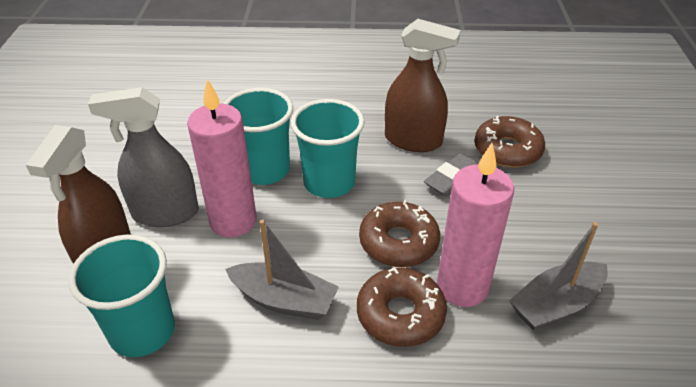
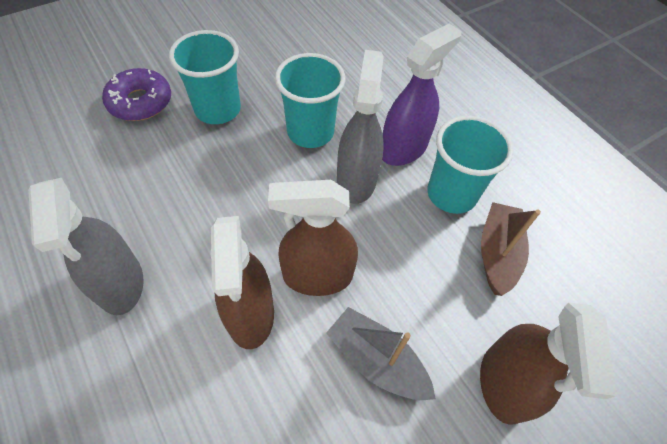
brown boat: 0 -> 1
brown donut: 3 -> 0
brown spray bottle: 2 -> 3
grey boat: 2 -> 1
grey eraser: 1 -> 0
grey spray bottle: 1 -> 2
pink candle: 2 -> 0
purple donut: 0 -> 1
purple spray bottle: 0 -> 1

